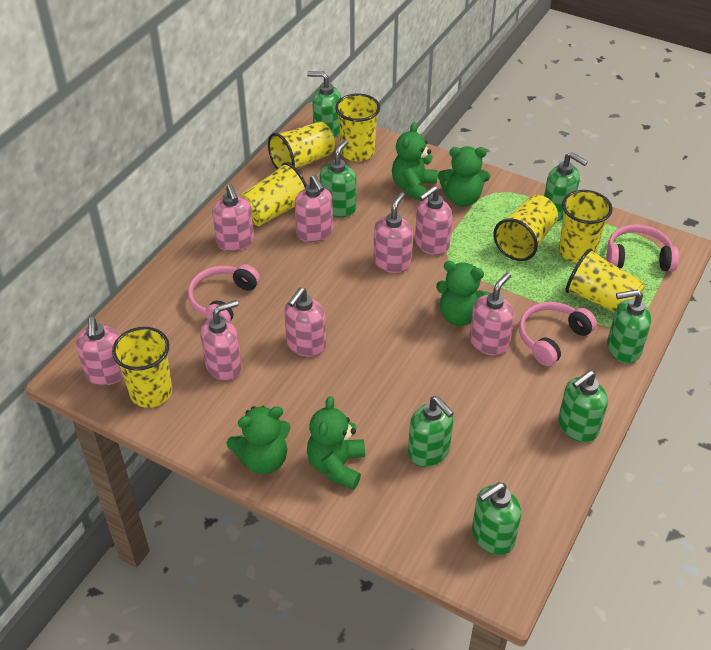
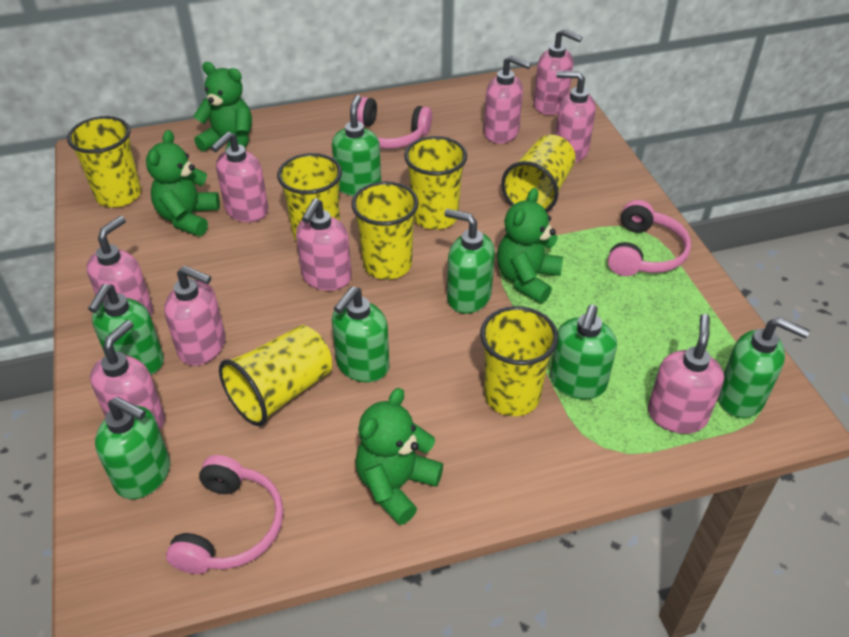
green teddy bear: 5 -> 4
pink soap dispenser: 8 -> 9

